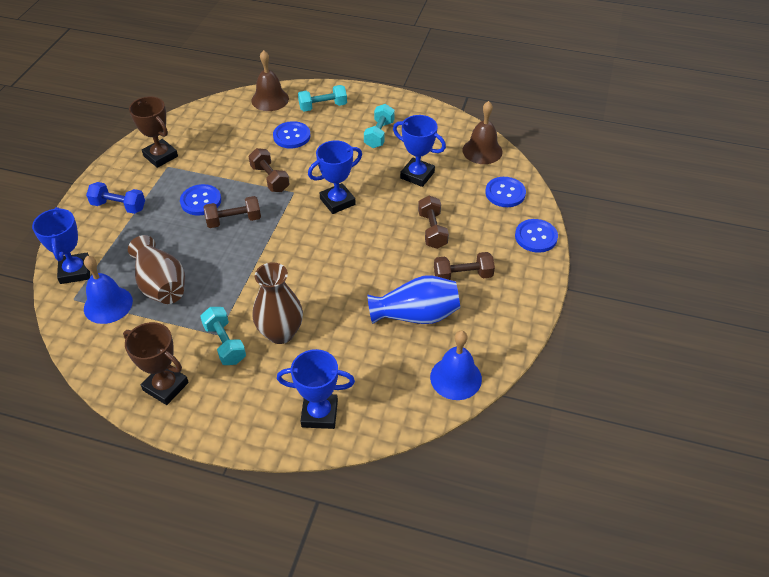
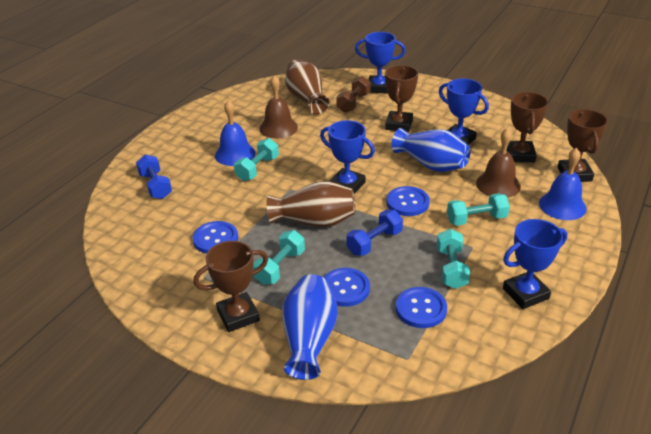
blue dumbbell: 1 -> 2
blue vase: 1 -> 2
brown dumbbell: 4 -> 1
brown trophy: 2 -> 4
turquoise dumbbell: 3 -> 4

